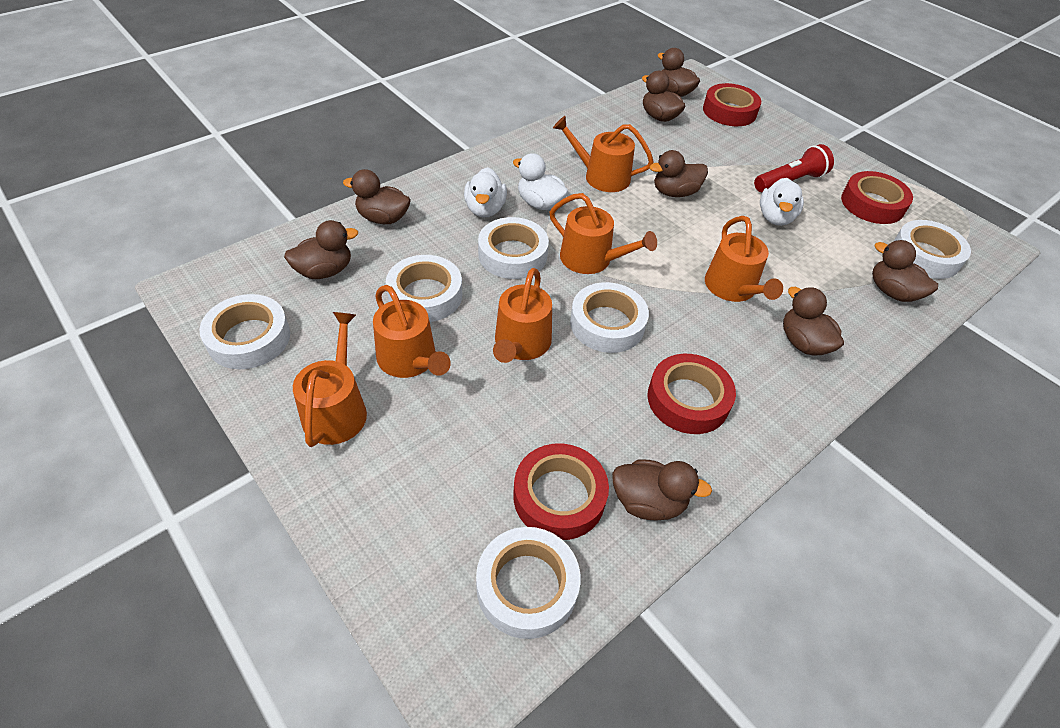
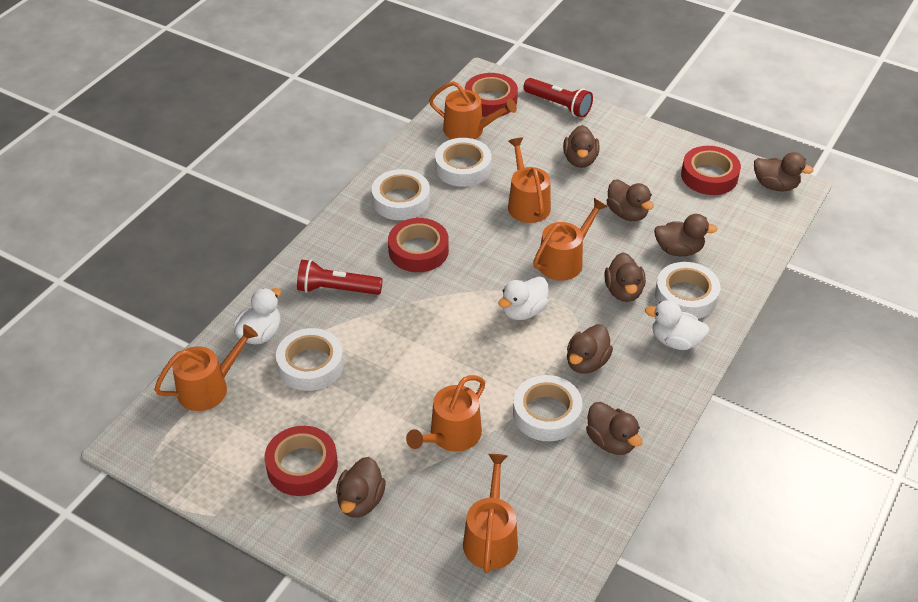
red flashlight: 1 -> 2
white tape: 6 -> 5

